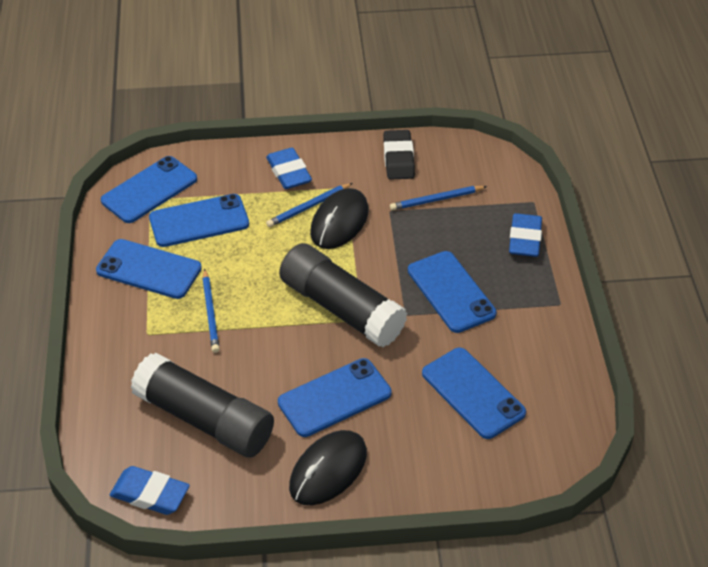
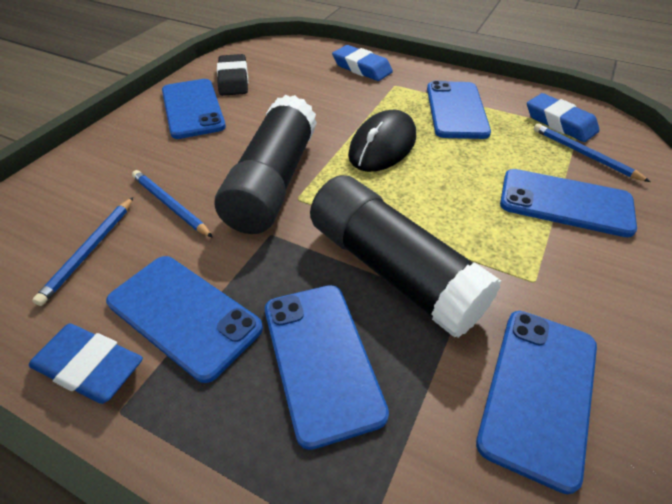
black mouse: 2 -> 1

